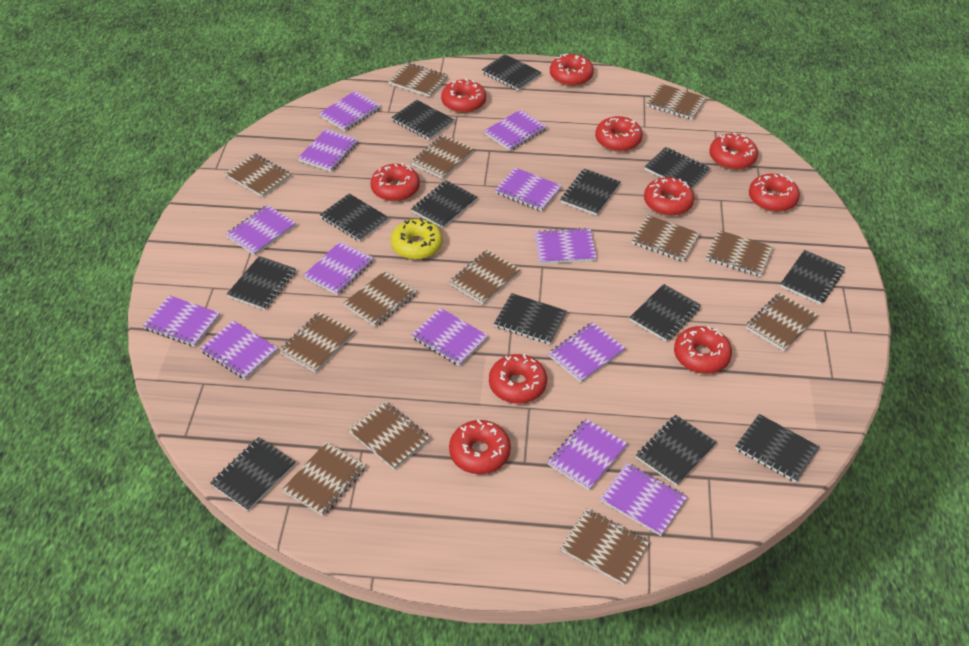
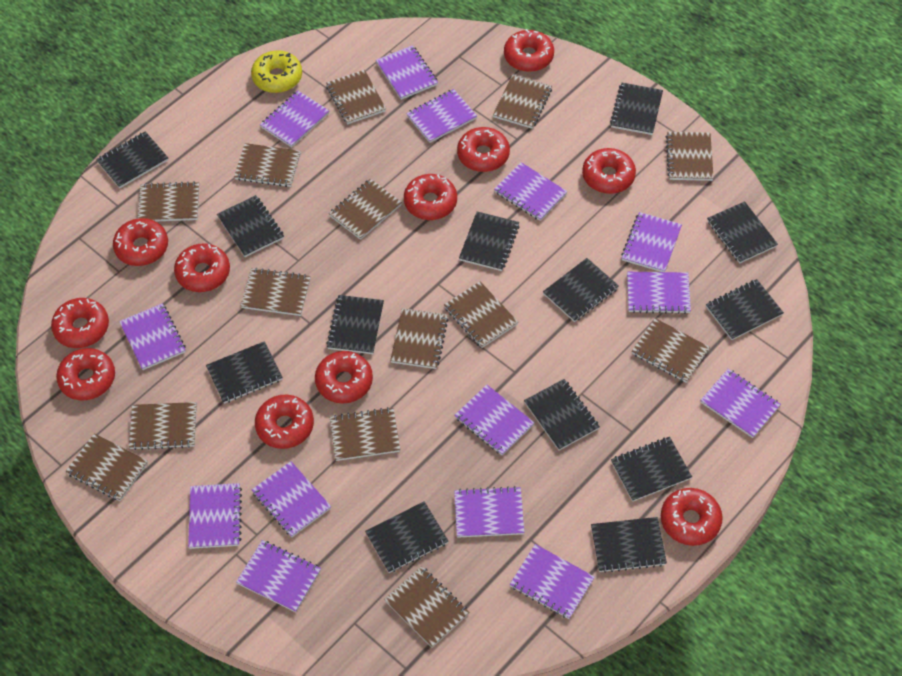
brown notebook: 13 -> 14
purple notebook: 13 -> 14
red donut: 10 -> 11

